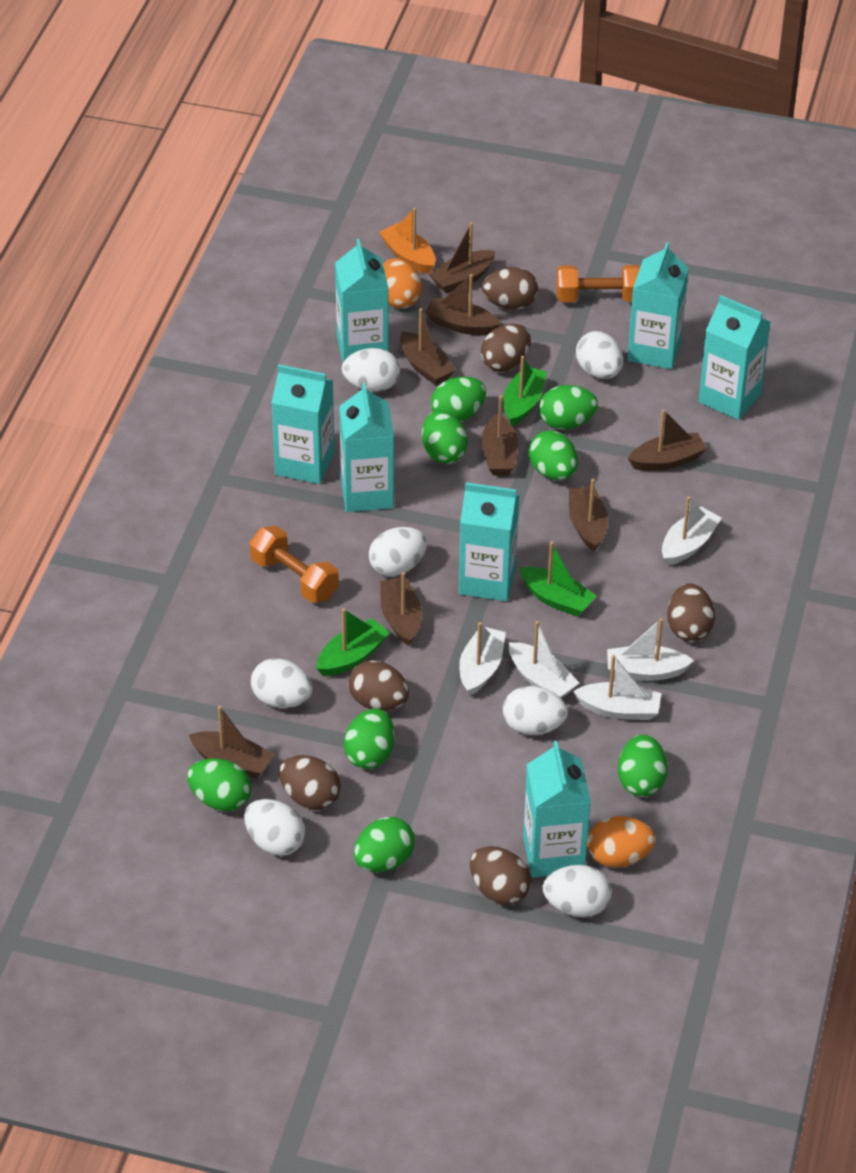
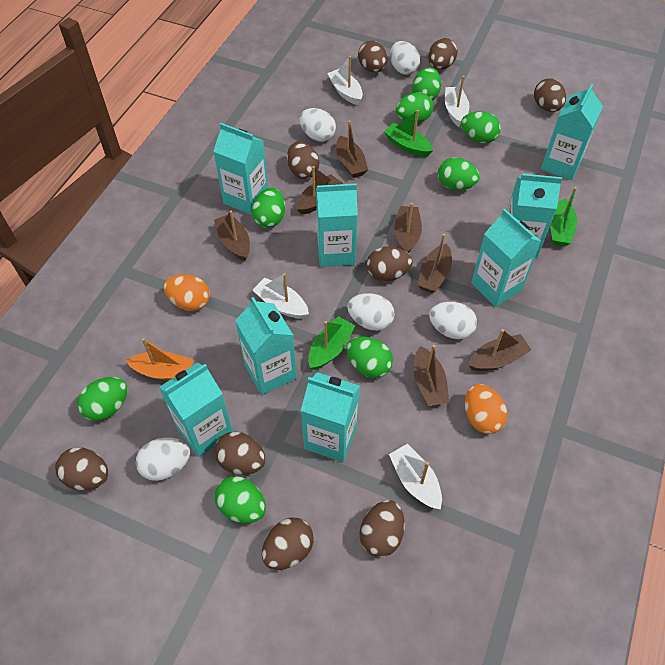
brown boat: 8 -> 7
brown egg: 6 -> 9
orange dumbbell: 2 -> 0
turquoise carton: 7 -> 8
white boat: 5 -> 4
white egg: 7 -> 5

